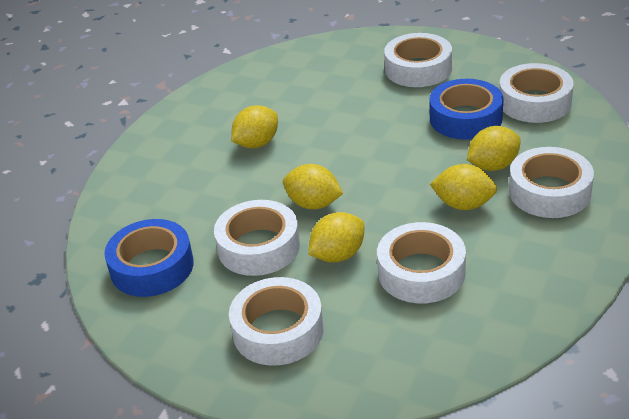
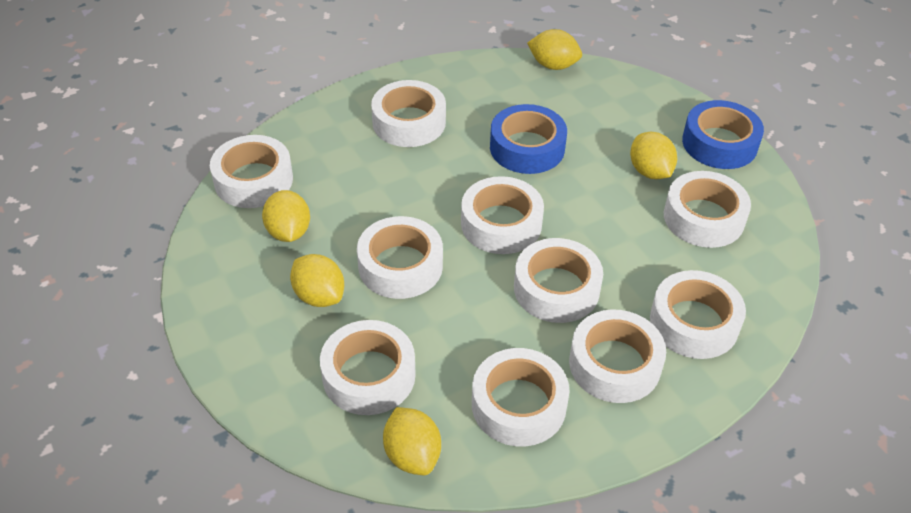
white tape: 6 -> 10

